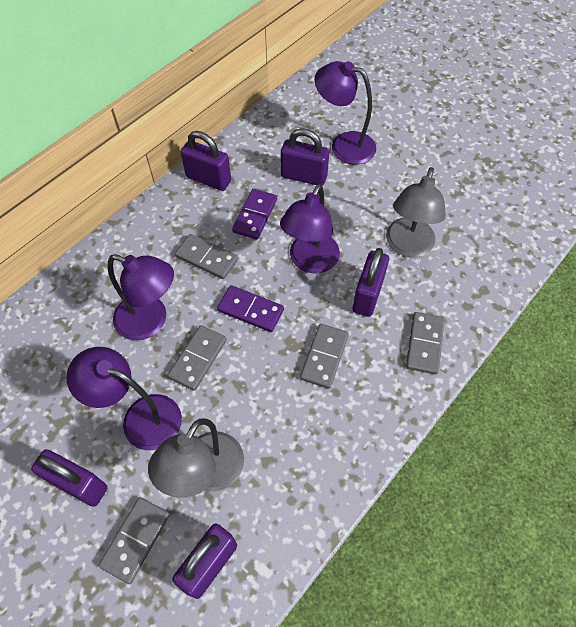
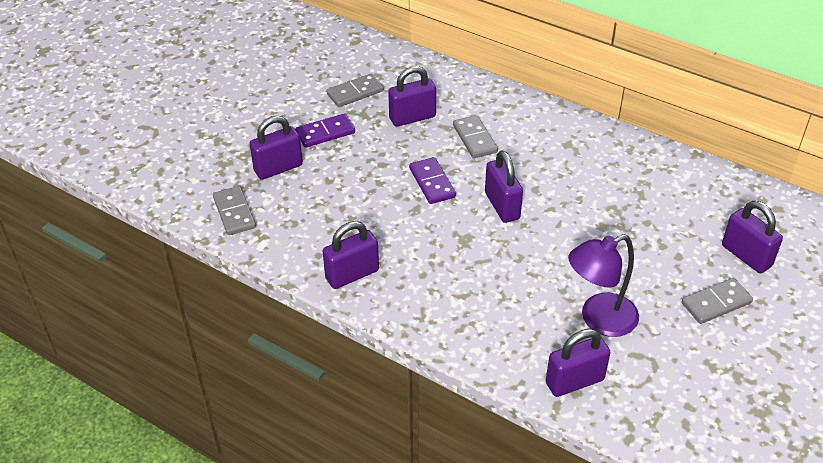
grey domino: 5 -> 4
grey lamp: 2 -> 0
purple lamp: 4 -> 1
purple padlock: 5 -> 6

